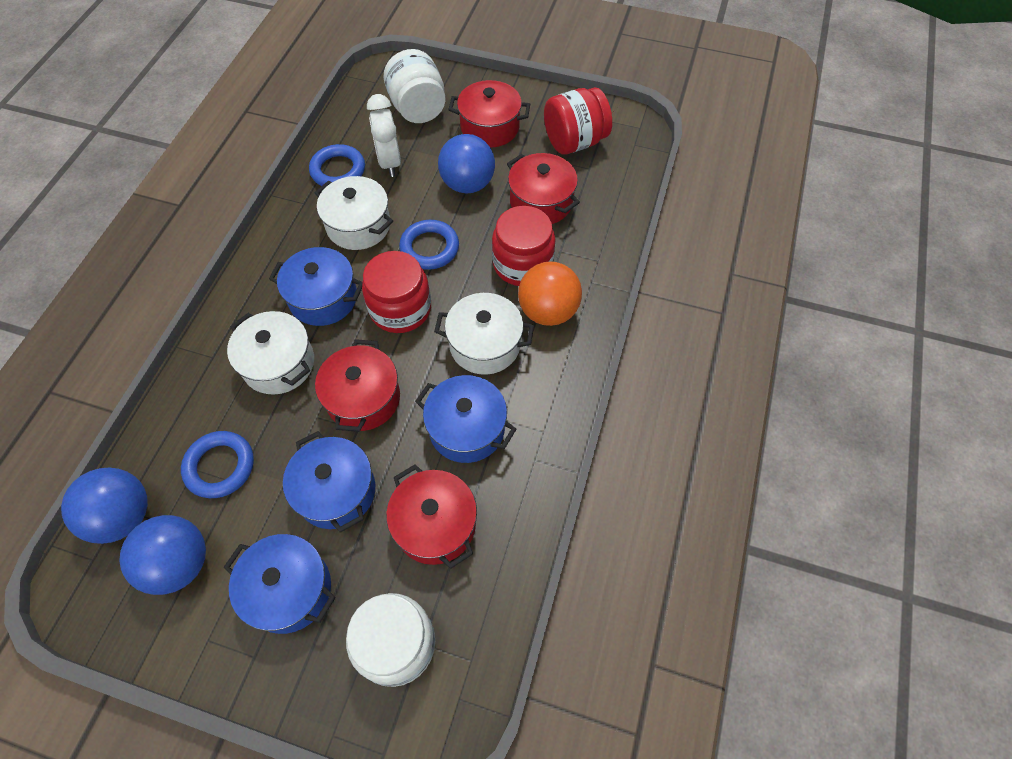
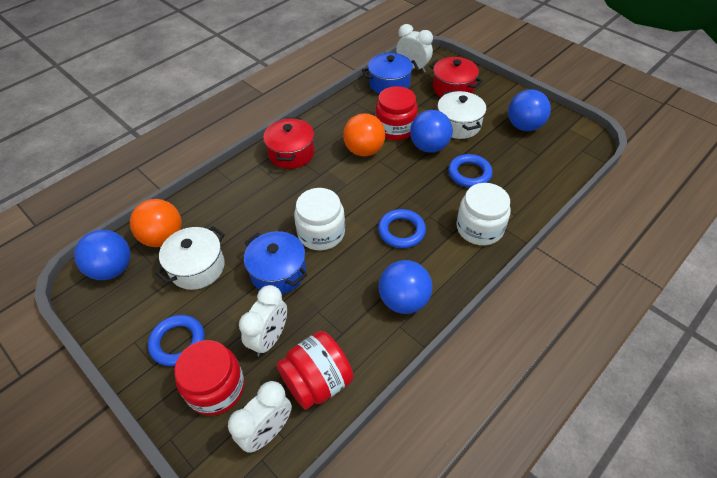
blue ball: 3 -> 4
blue pot: 4 -> 2
orange ball: 1 -> 2
red pot: 4 -> 2
white clock: 1 -> 3
white pot: 3 -> 2

